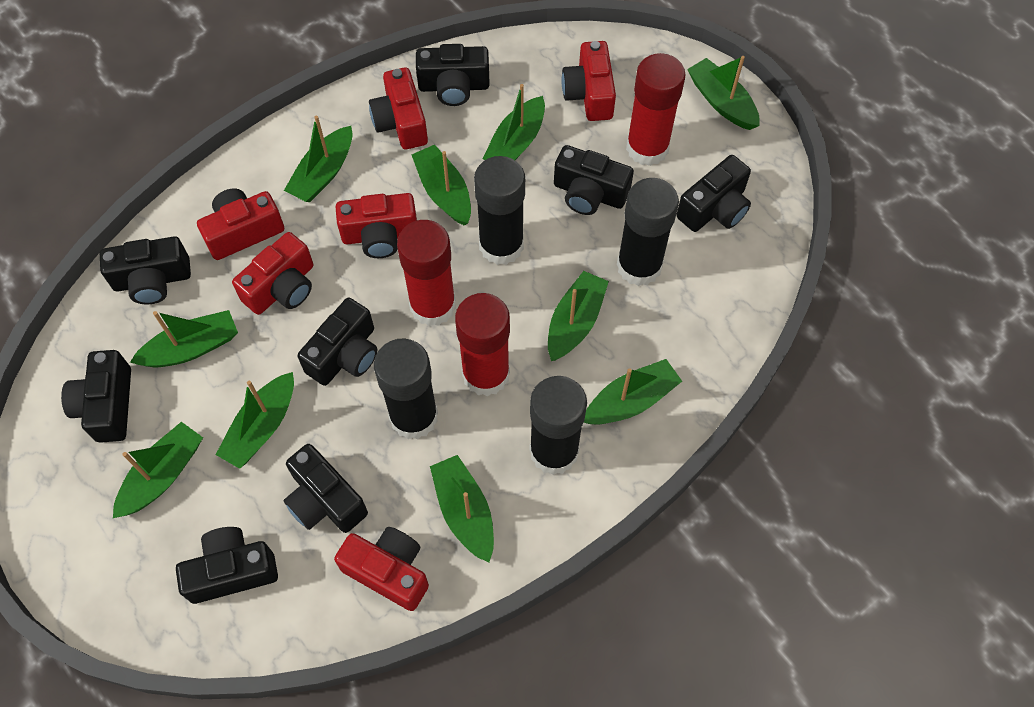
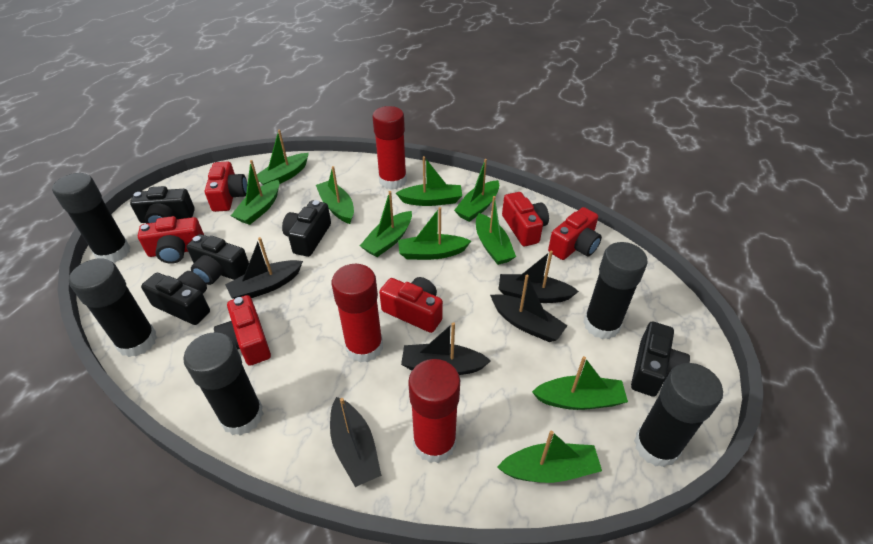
black boat: 0 -> 5
black camera: 8 -> 5
black glue stick: 4 -> 5

